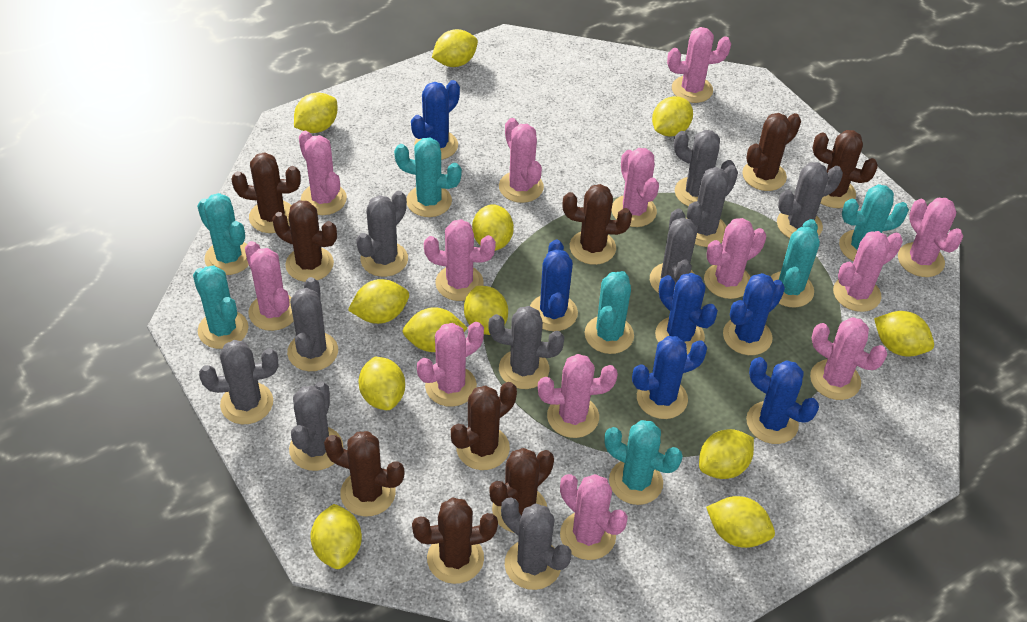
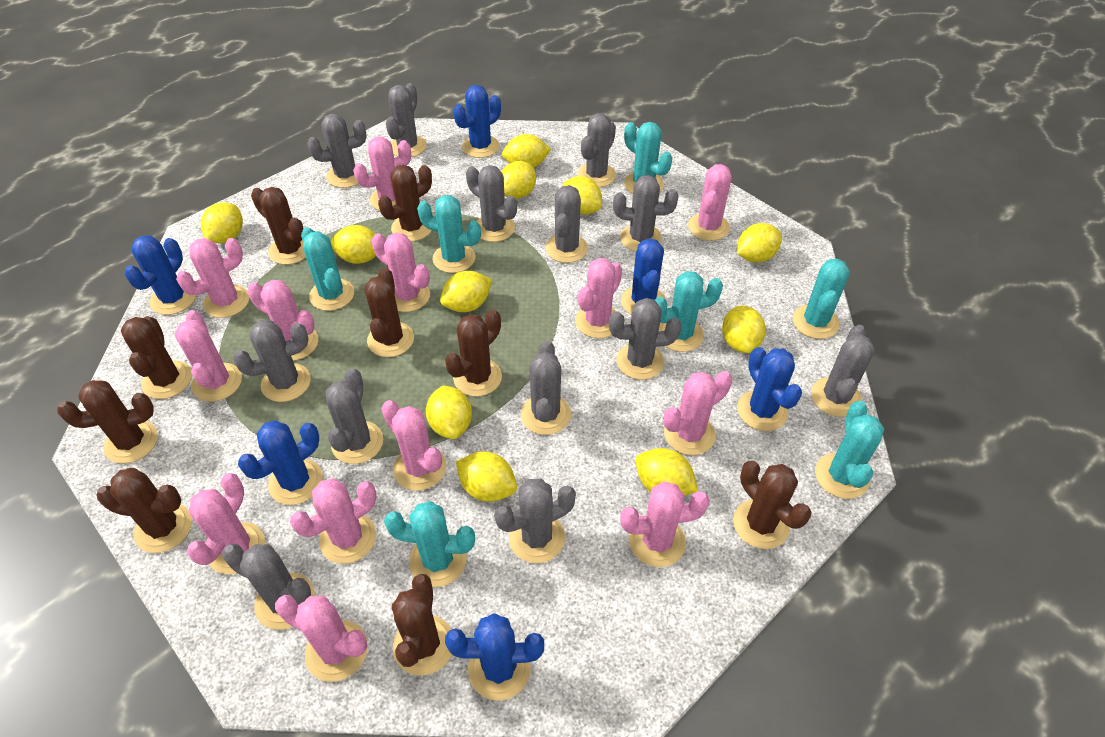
grey cactus: 10 -> 13
yellow lemon: 12 -> 11

